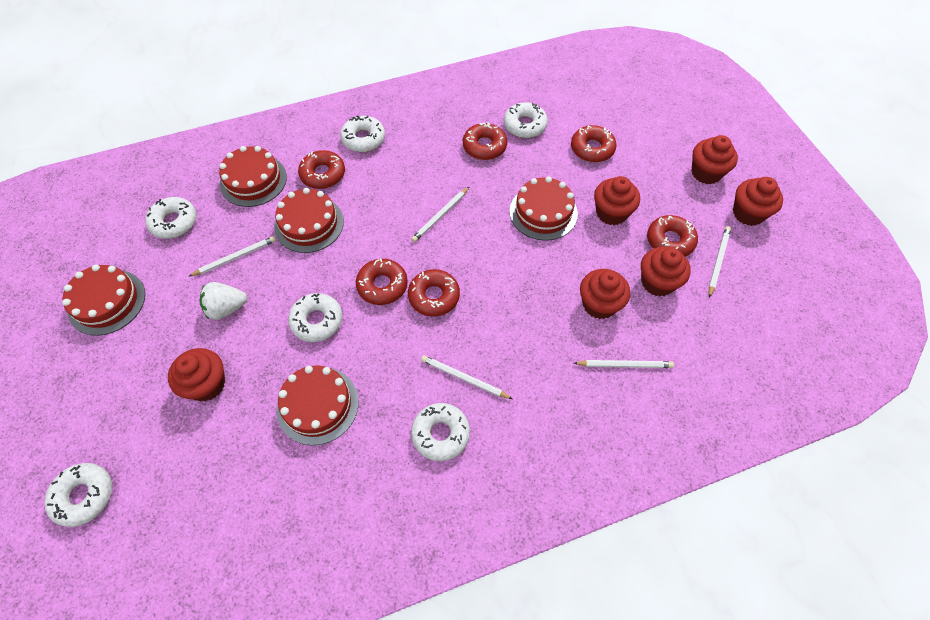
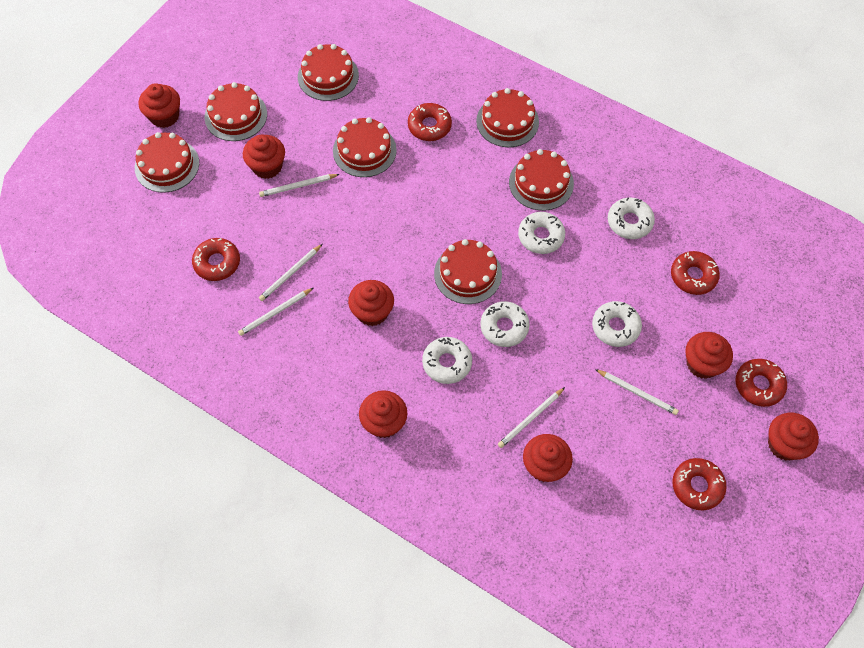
red cake: 5 -> 7
red cupcake: 6 -> 7
red donut: 6 -> 5
white donut: 6 -> 5
white strawberry: 1 -> 0

